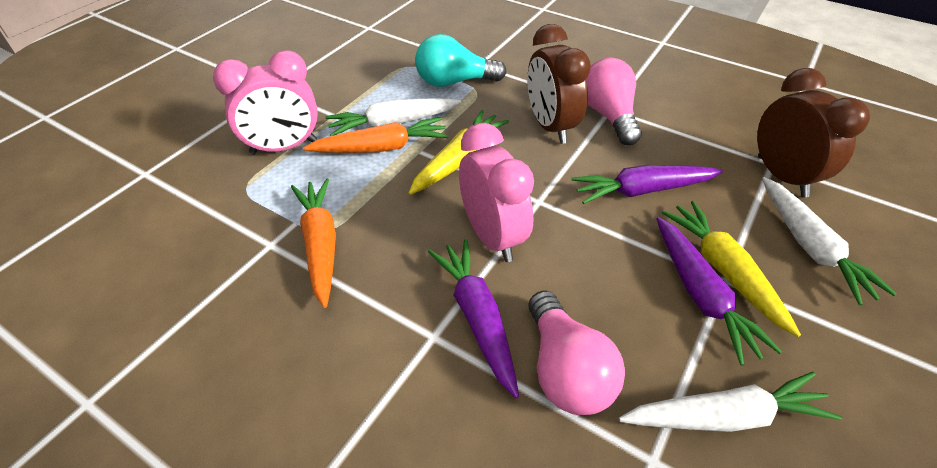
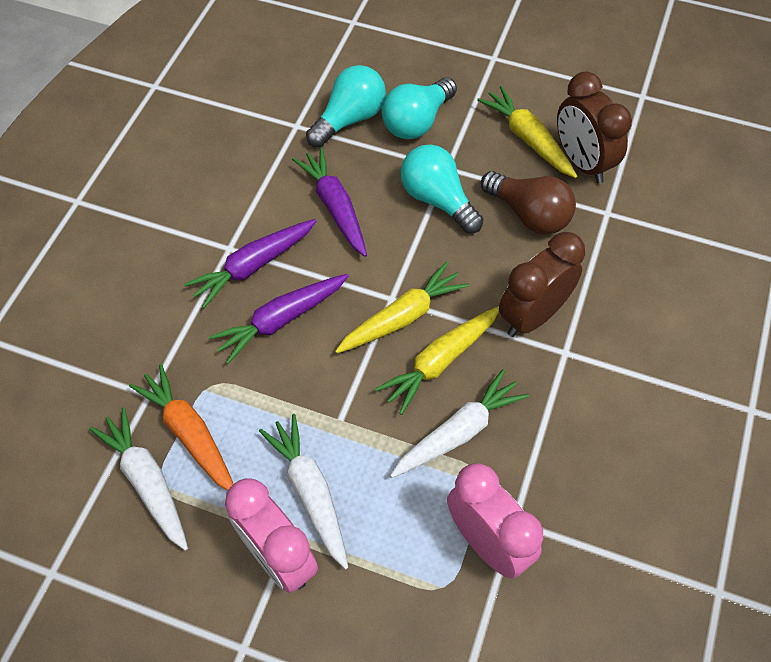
brown light bulb: 0 -> 1
orange carrot: 2 -> 1
pink light bulb: 2 -> 0
turquoise light bulb: 1 -> 3
yellow carrot: 2 -> 3

